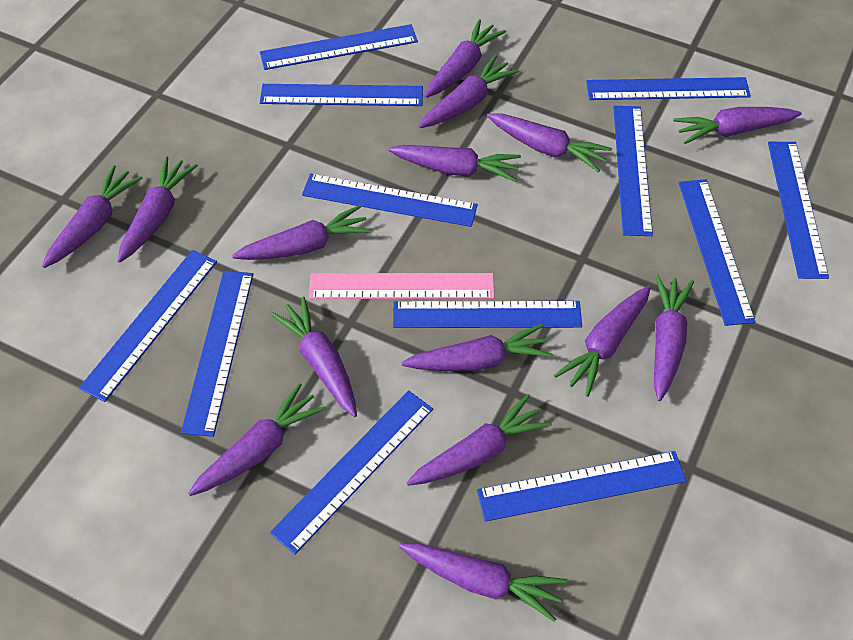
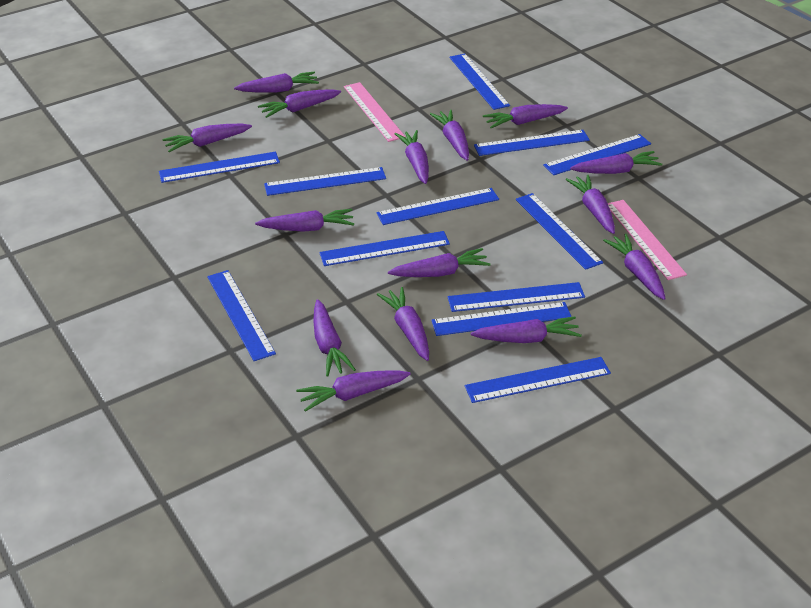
pink ruler: 1 -> 2

